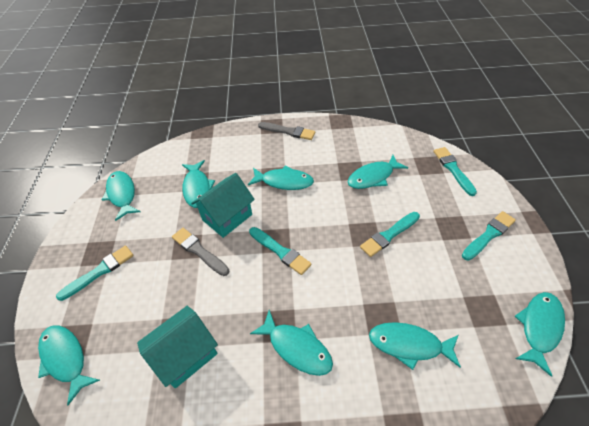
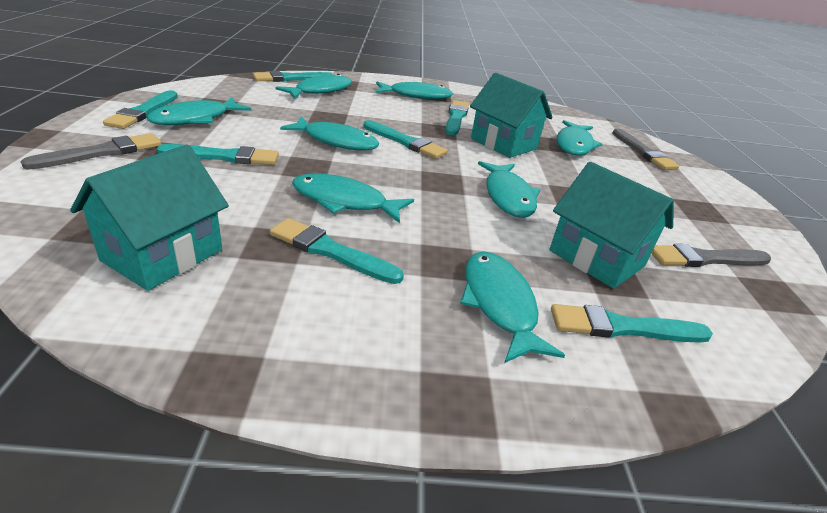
grey brush: 2 -> 3
turquoise brush: 5 -> 7
turquoise house: 2 -> 3

